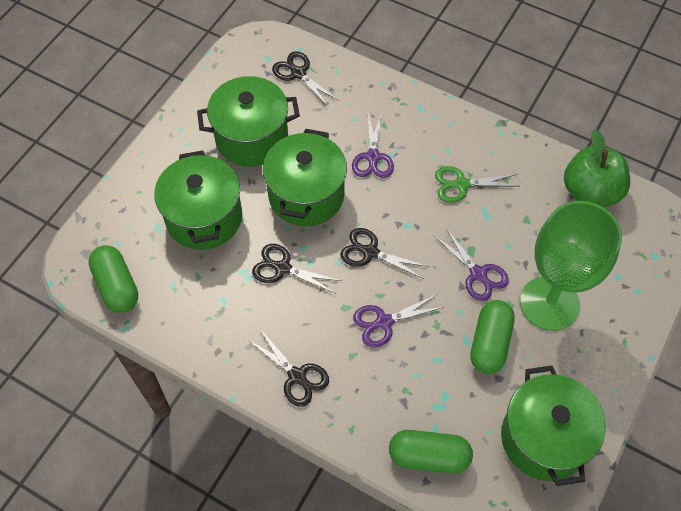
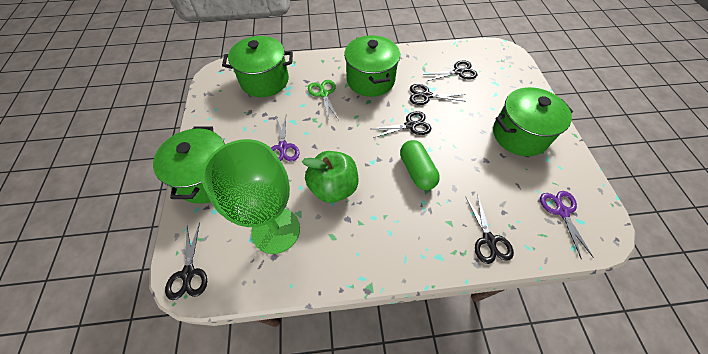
black scissors: 4 -> 5
green capsule: 3 -> 1
purple scissors: 3 -> 2

